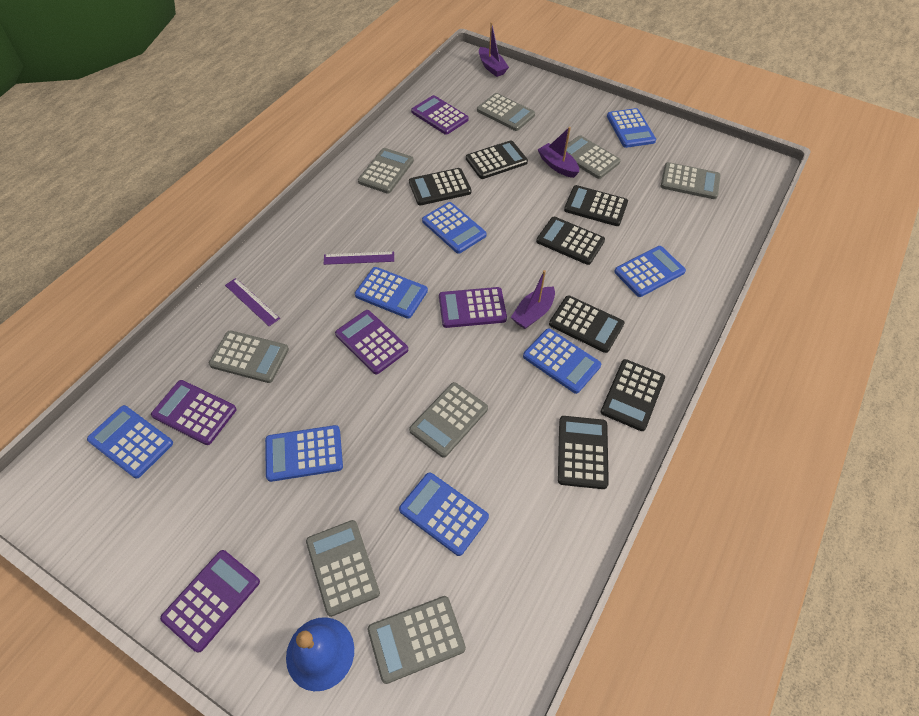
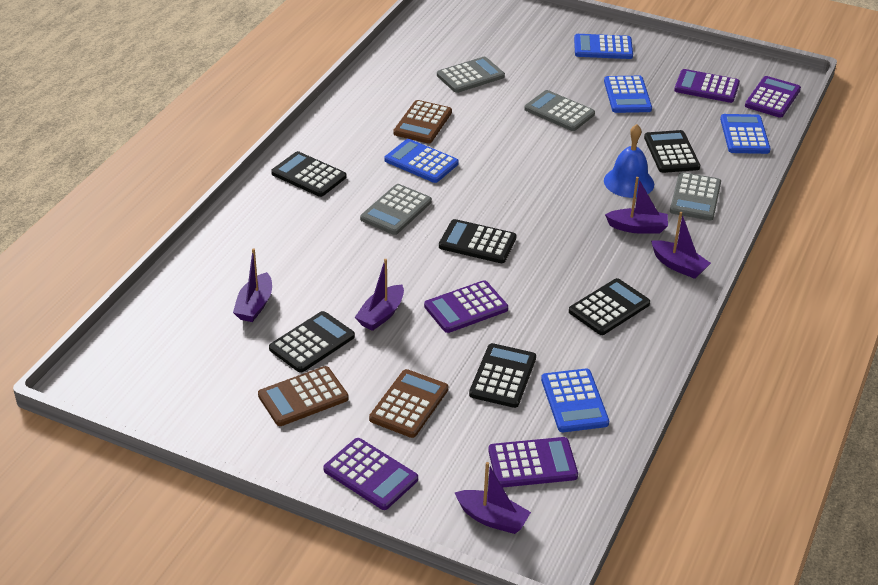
black calculator: 7 -> 6
blue calculator: 8 -> 5
brown calculator: 0 -> 3
grey calculator: 8 -> 4
purple boat: 3 -> 5
purple ruler: 2 -> 0

